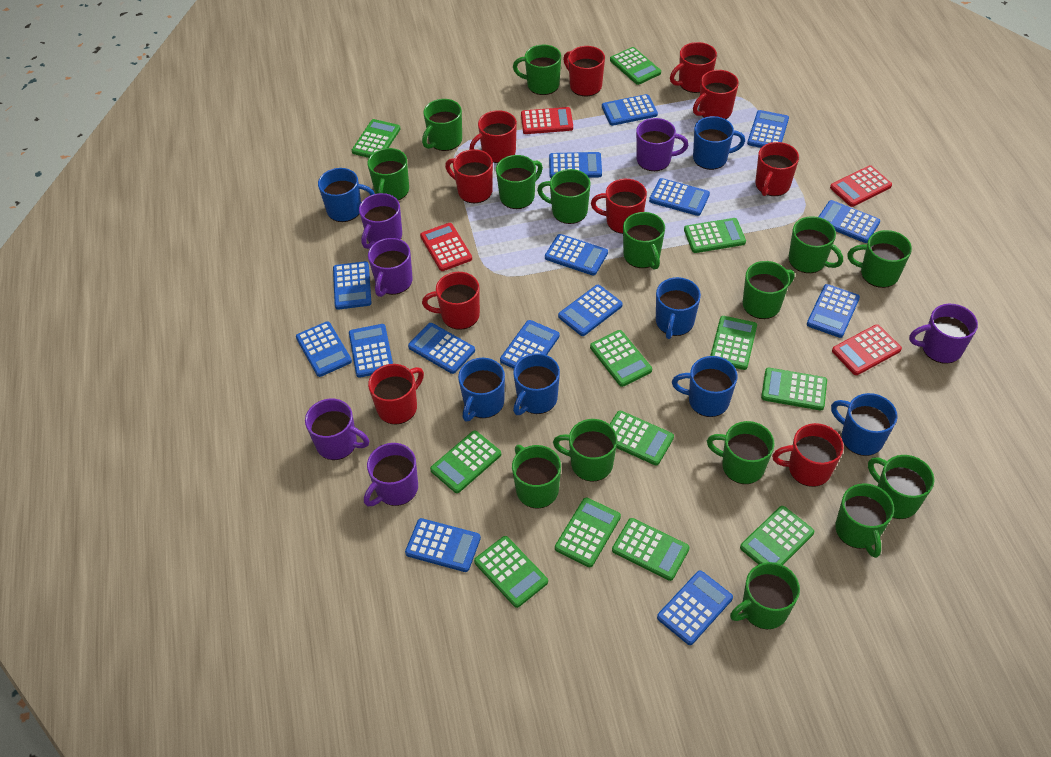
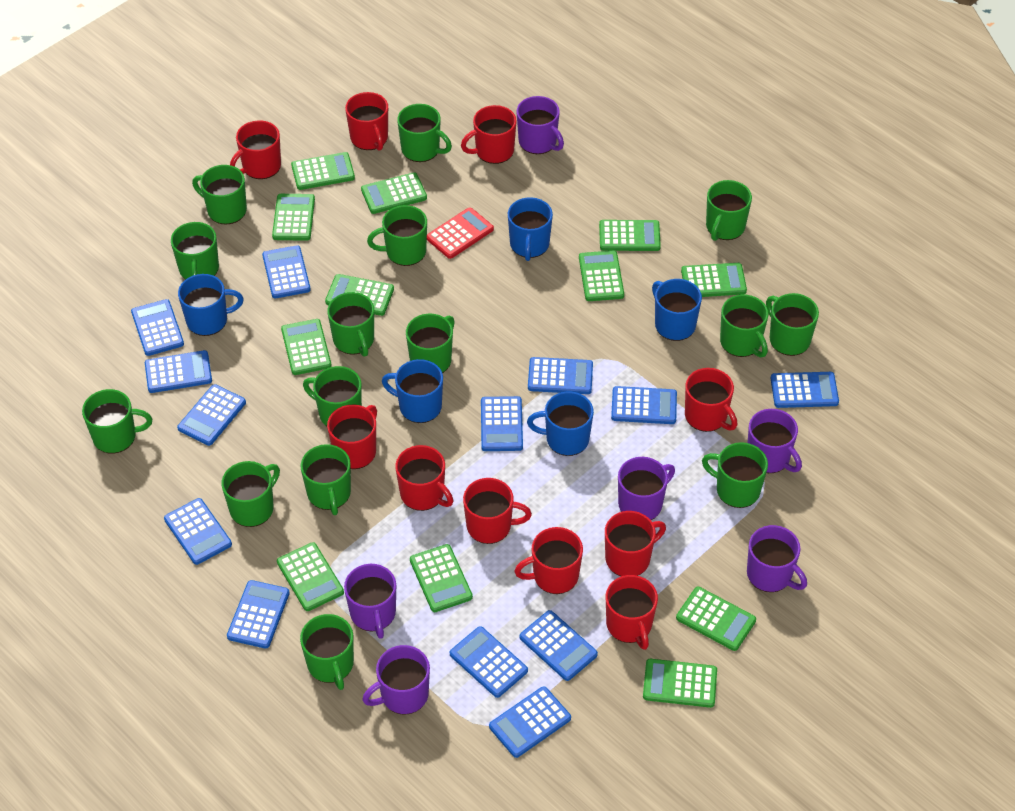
blue calculator: 15 -> 13
blue mug: 7 -> 5
red calculator: 4 -> 1

